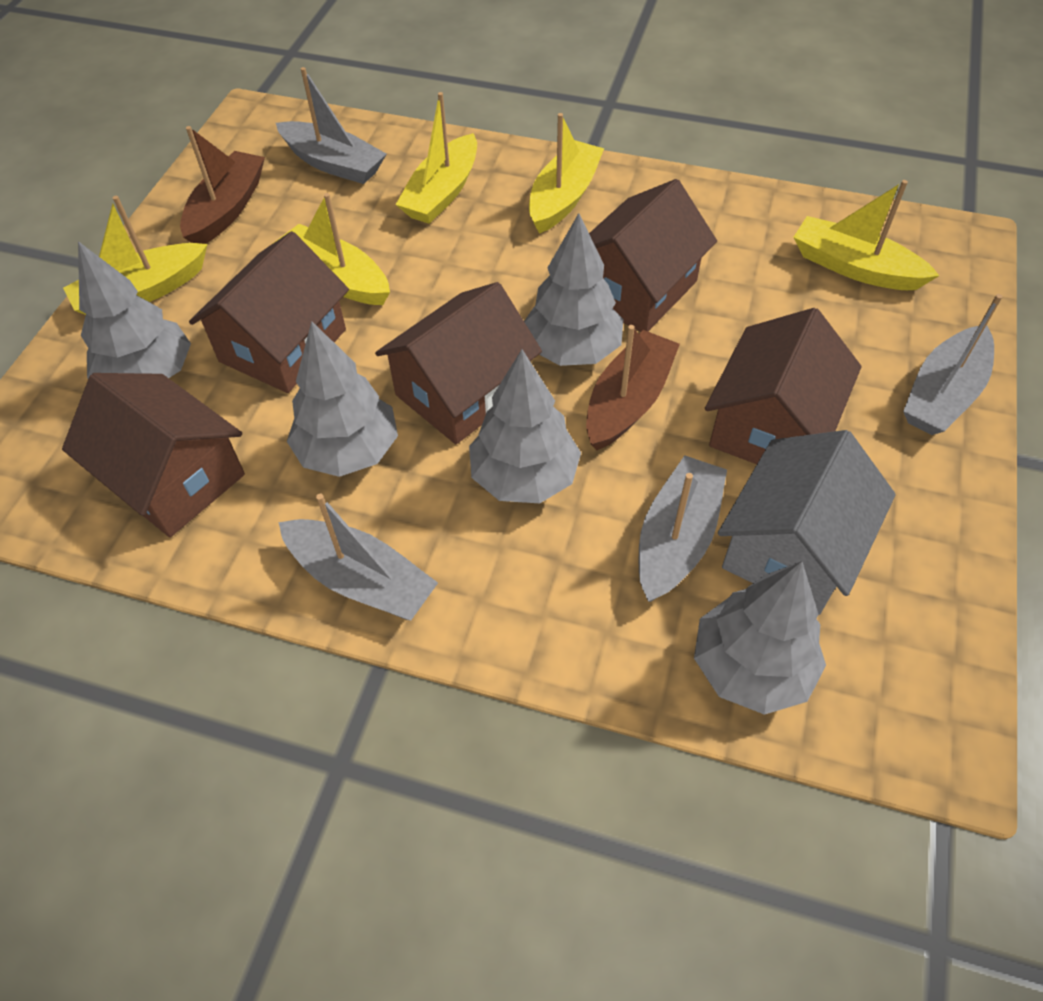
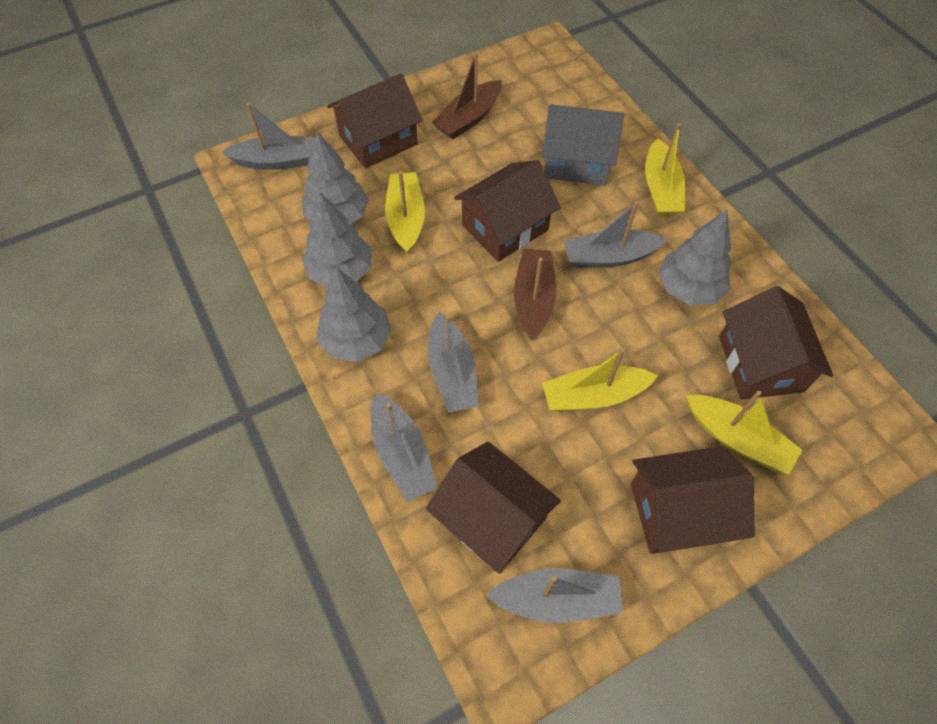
grey boat: 4 -> 5
grey tree: 5 -> 4
yellow boat: 5 -> 4

